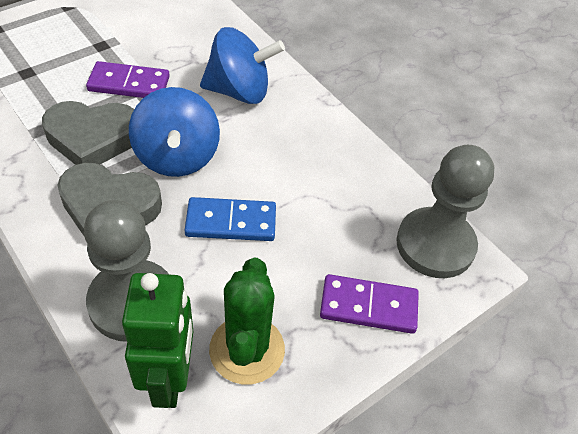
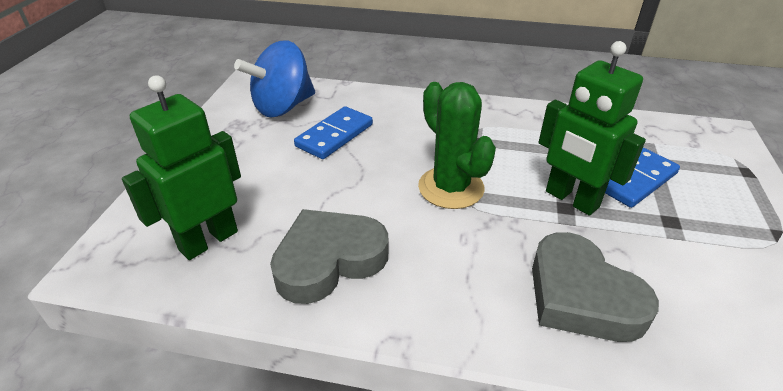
blue domino: 1 -> 2
blue spinning top: 2 -> 1
green robot: 1 -> 2
grey pawn: 2 -> 0
purple domino: 2 -> 0

